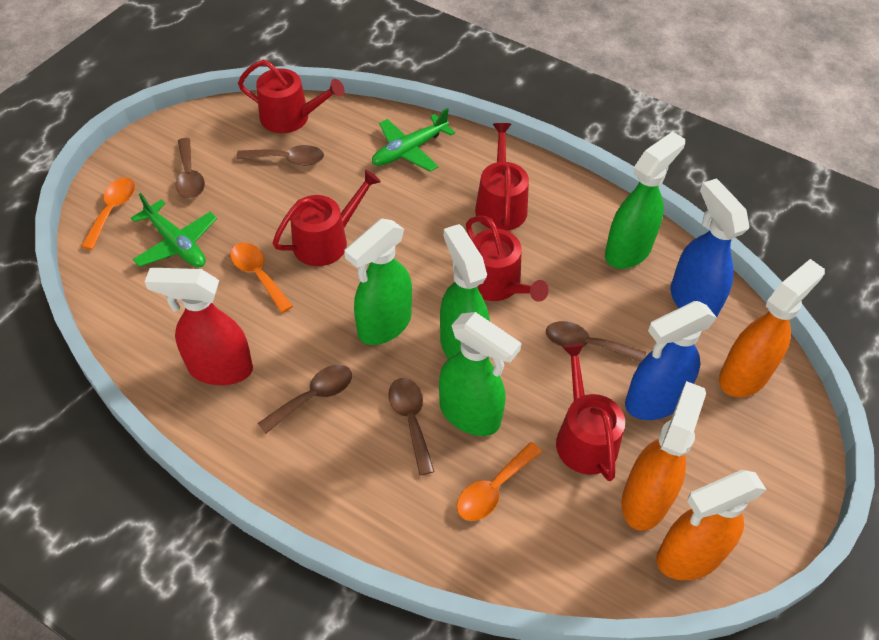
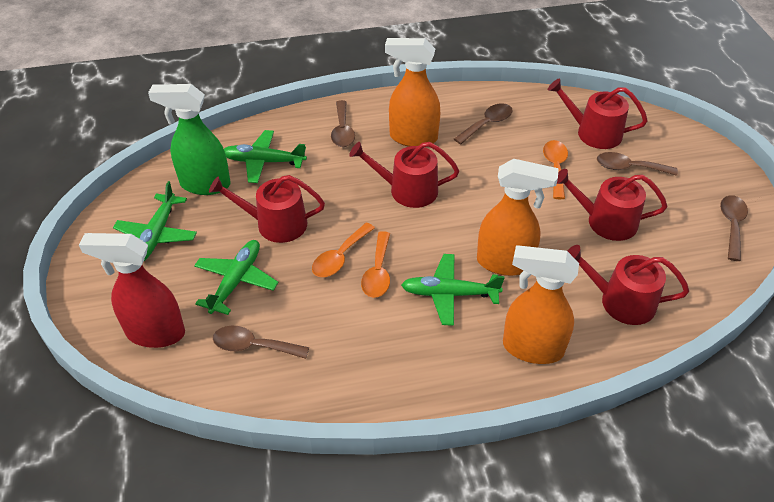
blue spray bottle: 2 -> 0
green plane: 2 -> 4
green spray bottle: 4 -> 1

